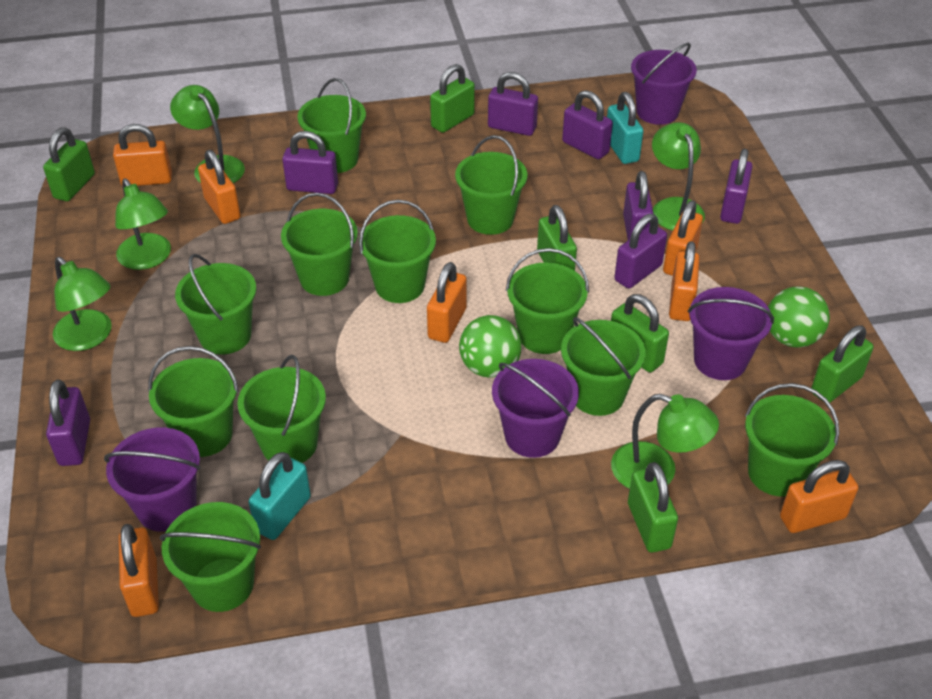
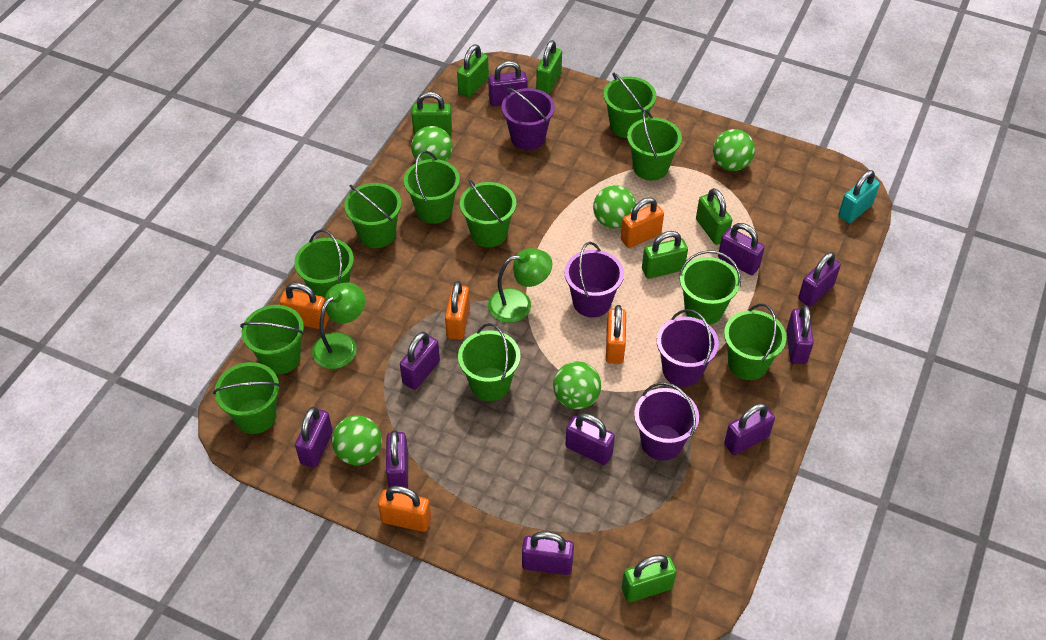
green ball: 2 -> 5
green lamp: 5 -> 2
orange padlock: 7 -> 5
purple padlock: 7 -> 10
turquoise padlock: 2 -> 1

